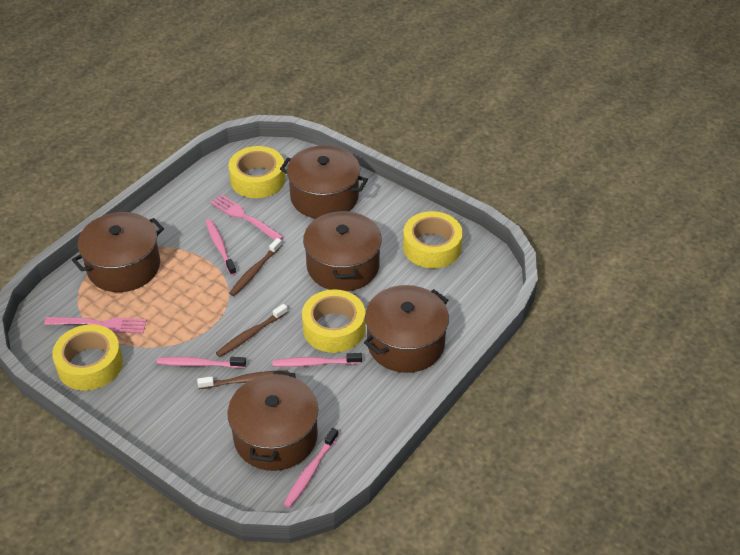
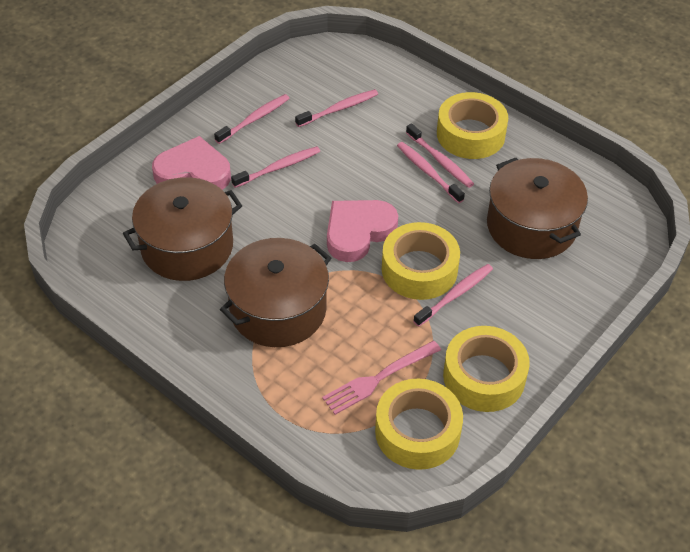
brown pot: 5 -> 3
brown toothbrush: 3 -> 0
pink fork: 2 -> 1
pink heart: 0 -> 2
pink toothbrush: 4 -> 6

